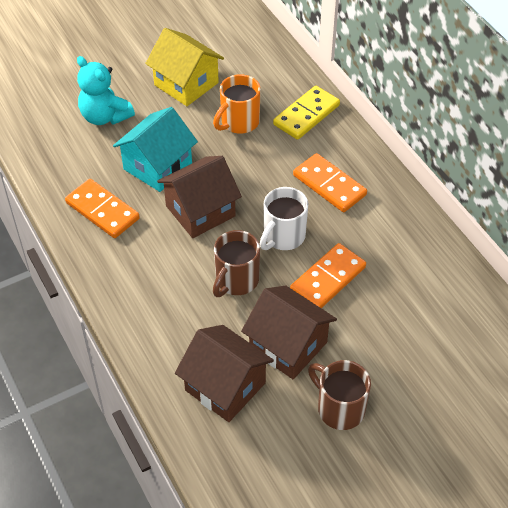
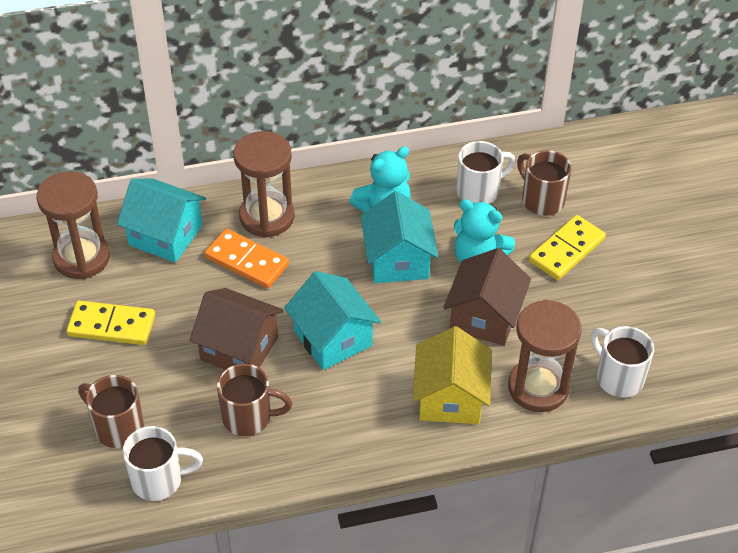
brown hourglass: 0 -> 3
brown house: 3 -> 2
brown mug: 2 -> 3
orange domino: 3 -> 1
orange mug: 1 -> 0
turquoise house: 1 -> 3
turquoise teddy bear: 1 -> 2
white mug: 1 -> 3
yellow domino: 1 -> 2

